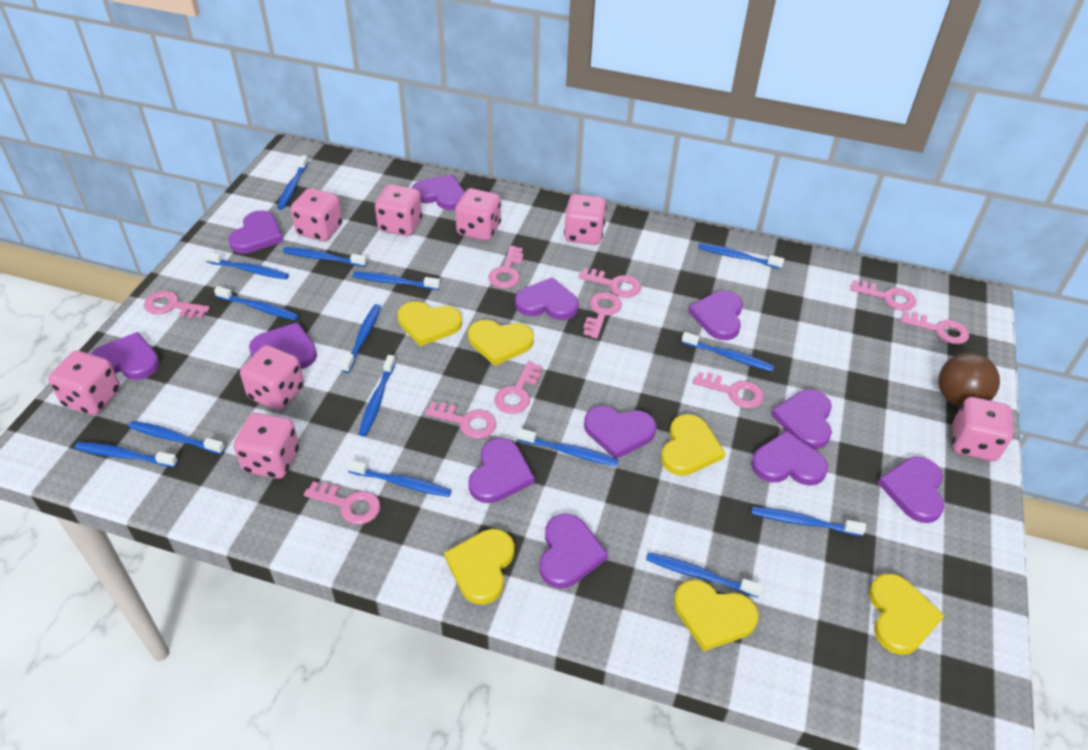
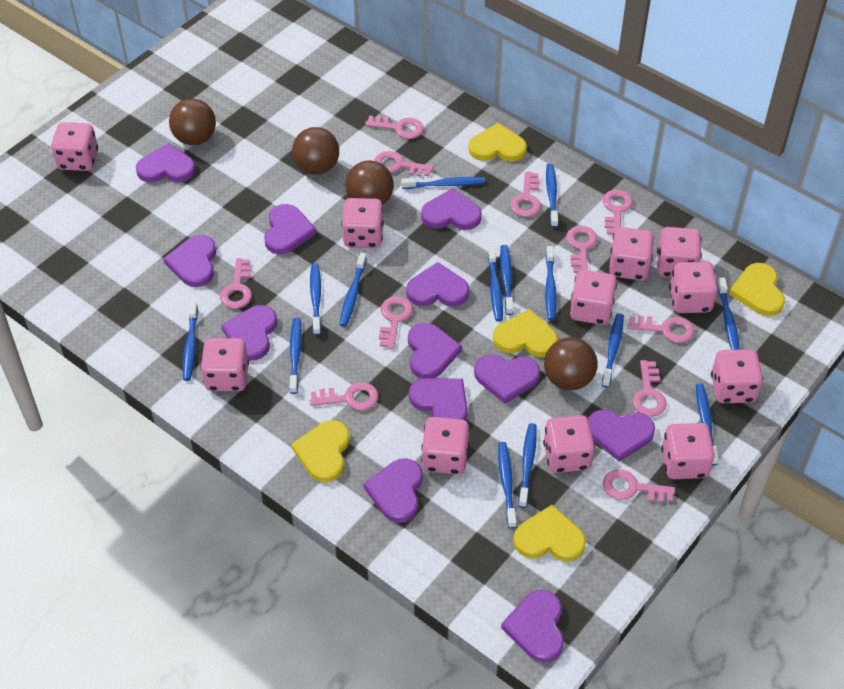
blue toothbrush: 15 -> 14
brown ball: 1 -> 4
pink dice: 8 -> 11
pink key: 10 -> 11
yellow heart: 6 -> 5

